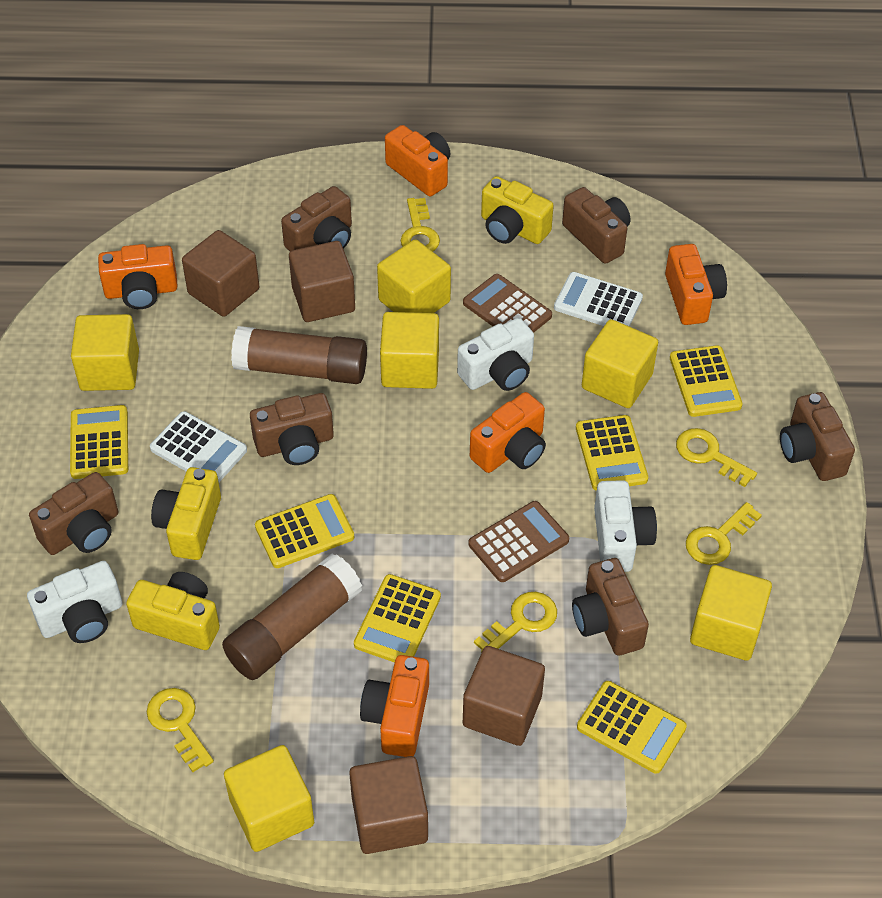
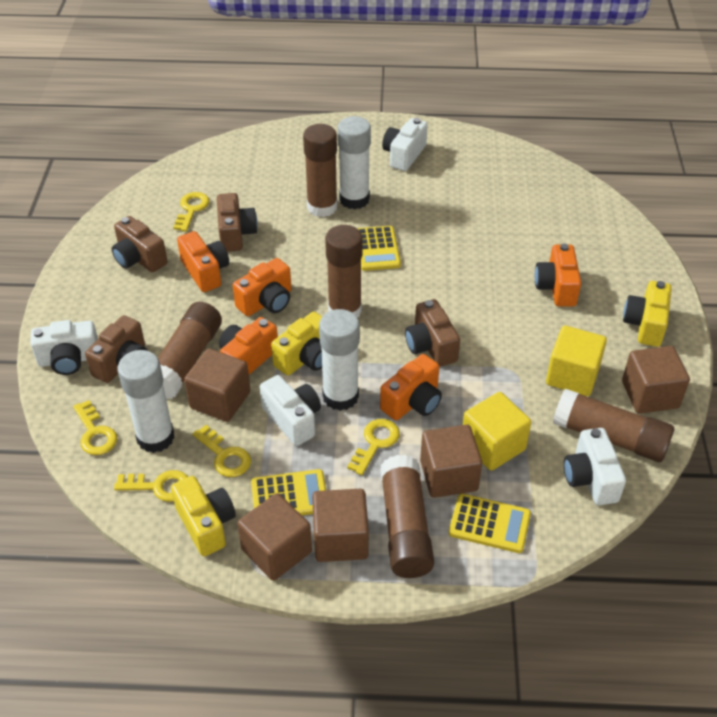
brown calculator: 2 -> 0
brown camera: 6 -> 4
brown cube: 4 -> 5
brown glue stick: 2 -> 5
white calculator: 2 -> 0
white camera: 3 -> 4
white glue stick: 0 -> 3
yellow calculator: 6 -> 3
yellow cube: 6 -> 2

